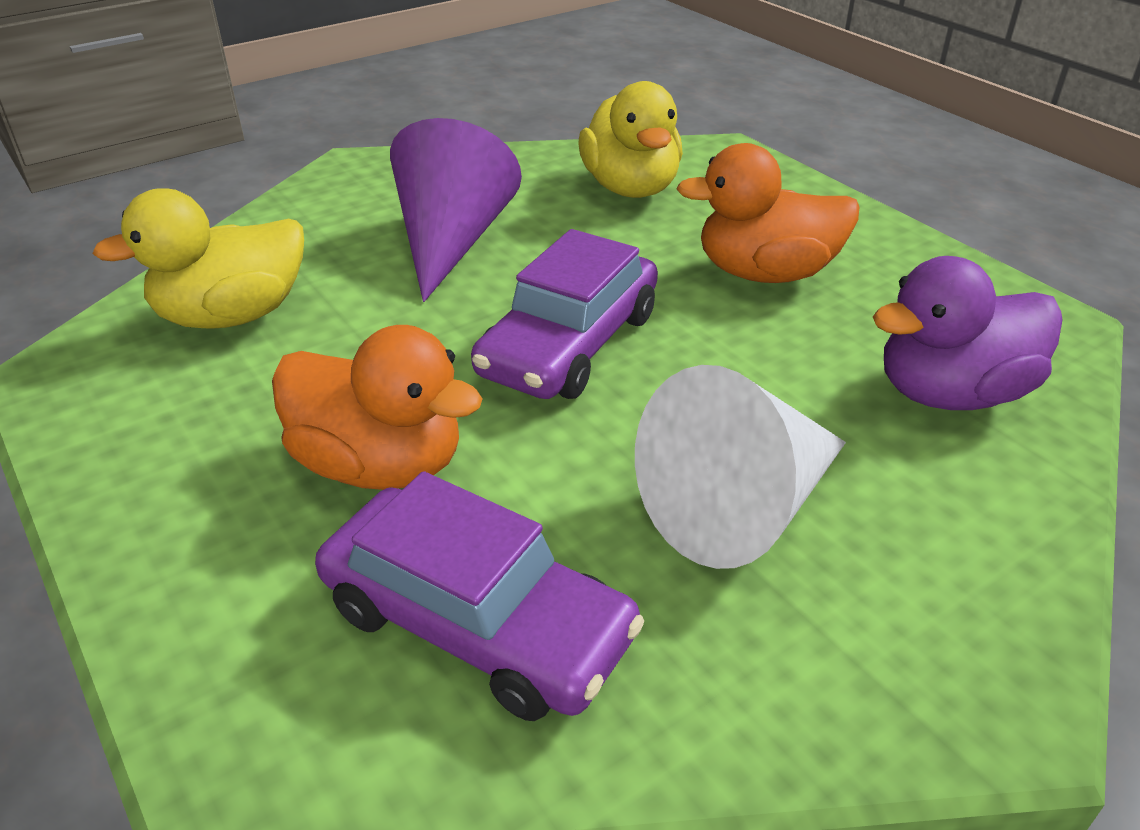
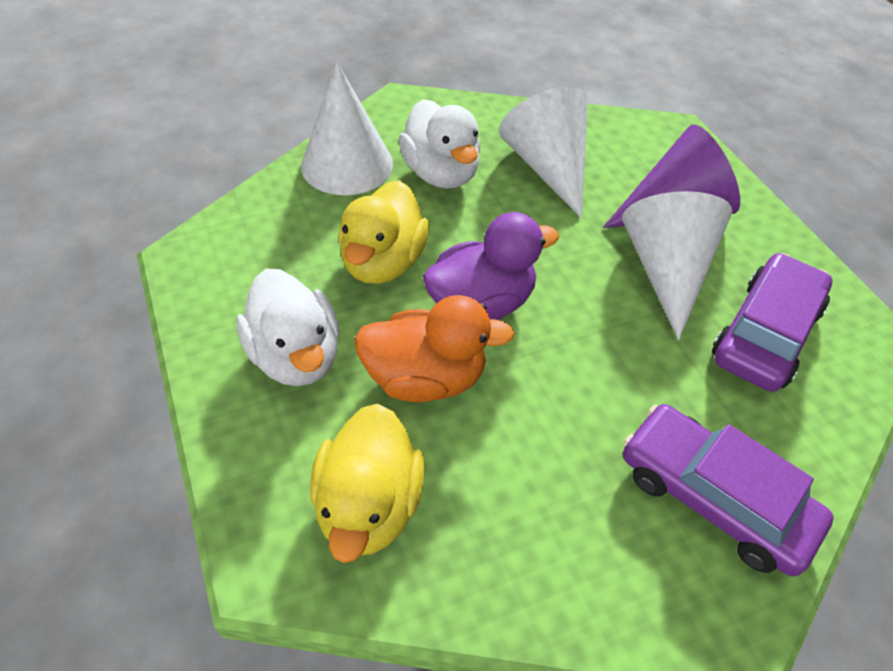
orange duck: 2 -> 1
white cone: 1 -> 3
white duck: 0 -> 2

